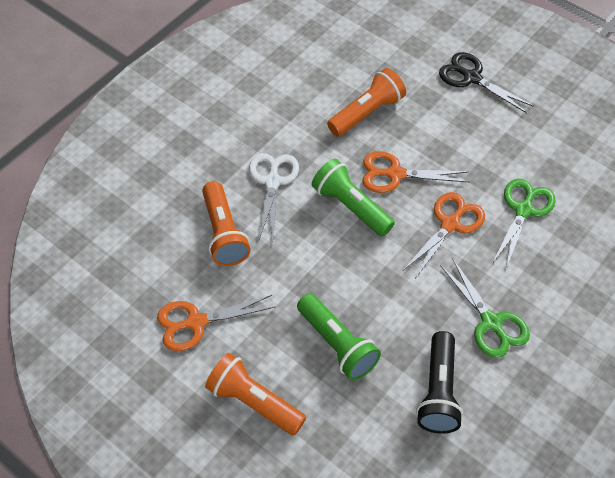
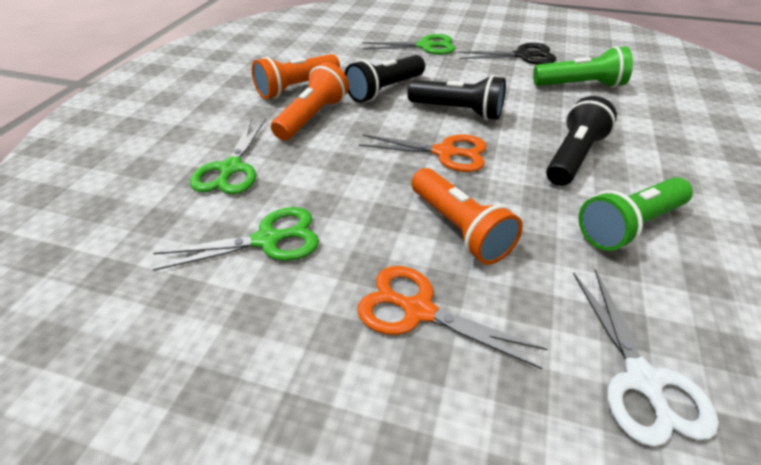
black flashlight: 1 -> 3
green scissors: 2 -> 3
orange scissors: 3 -> 2

